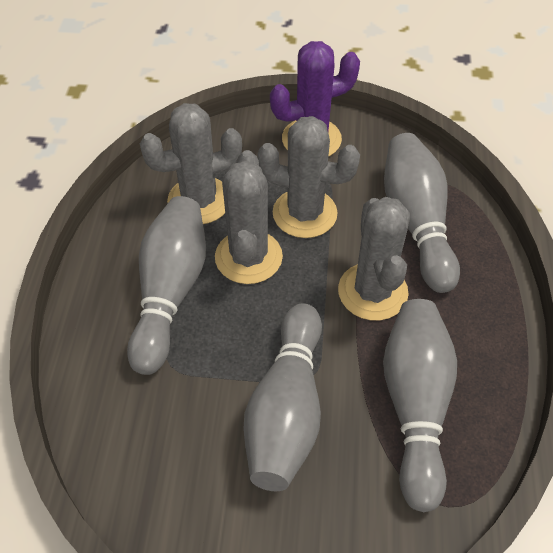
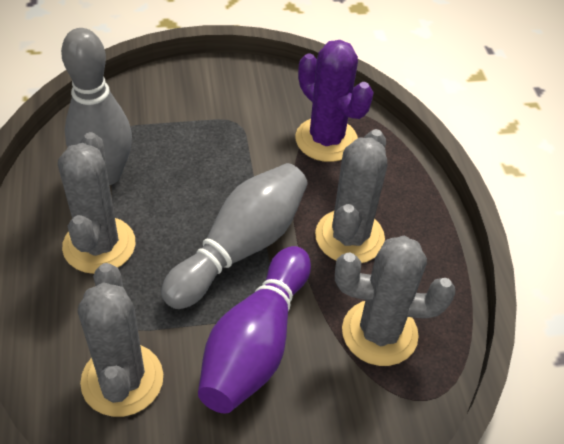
grey bowling pin: 4 -> 2
purple bowling pin: 0 -> 1

